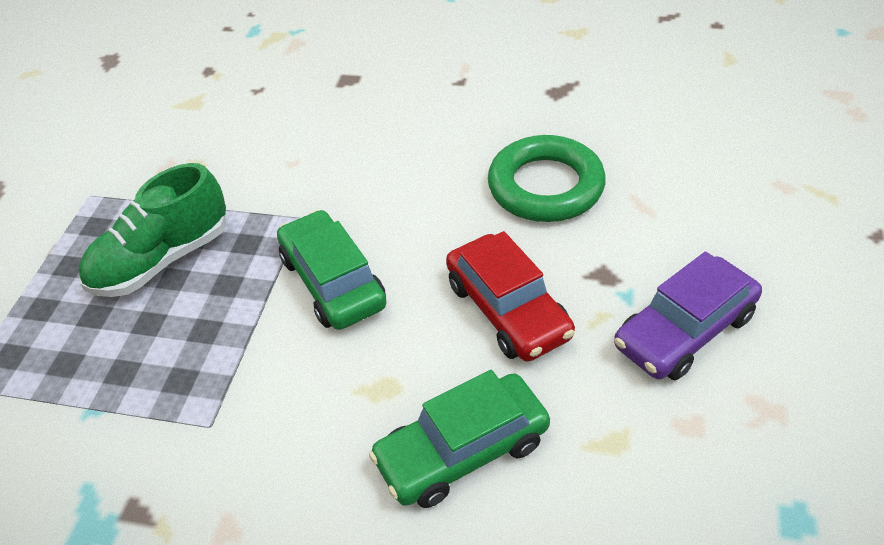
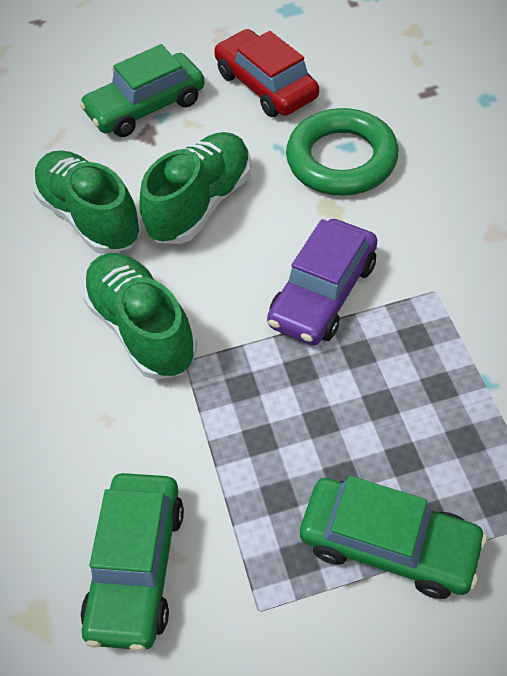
green car: 2 -> 3
green shoe: 1 -> 3

